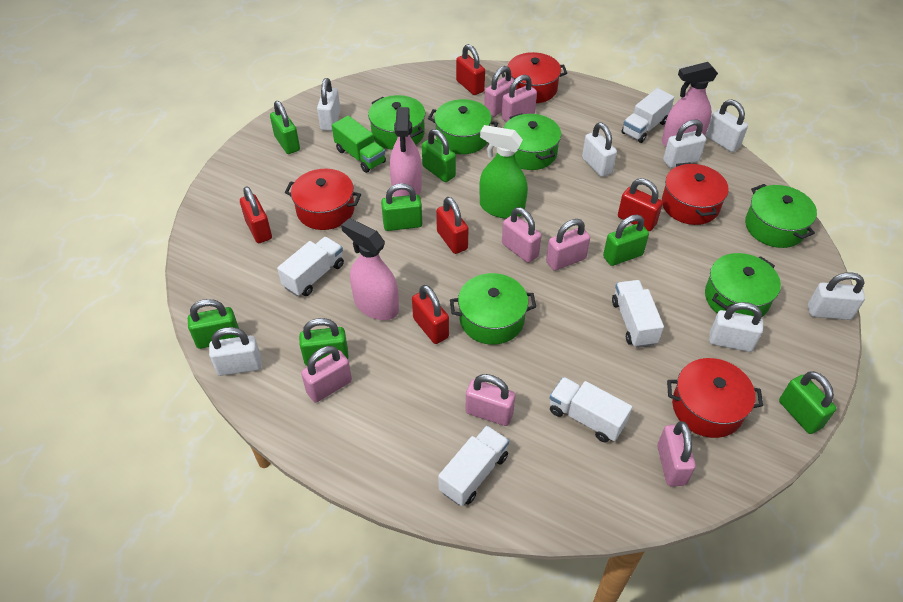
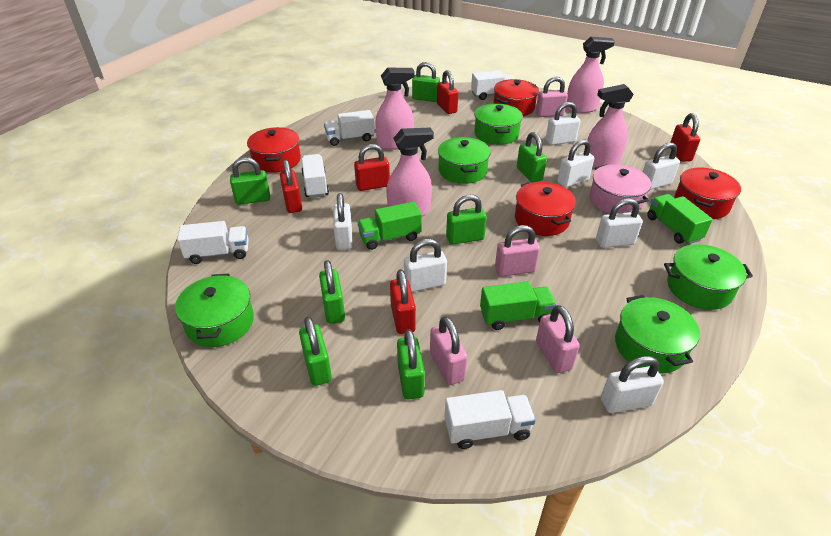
green pot: 6 -> 5
green spray bottle: 1 -> 0
green truck: 1 -> 3
pink padlock: 7 -> 4
pink pot: 0 -> 1
pink spray bottle: 3 -> 4

